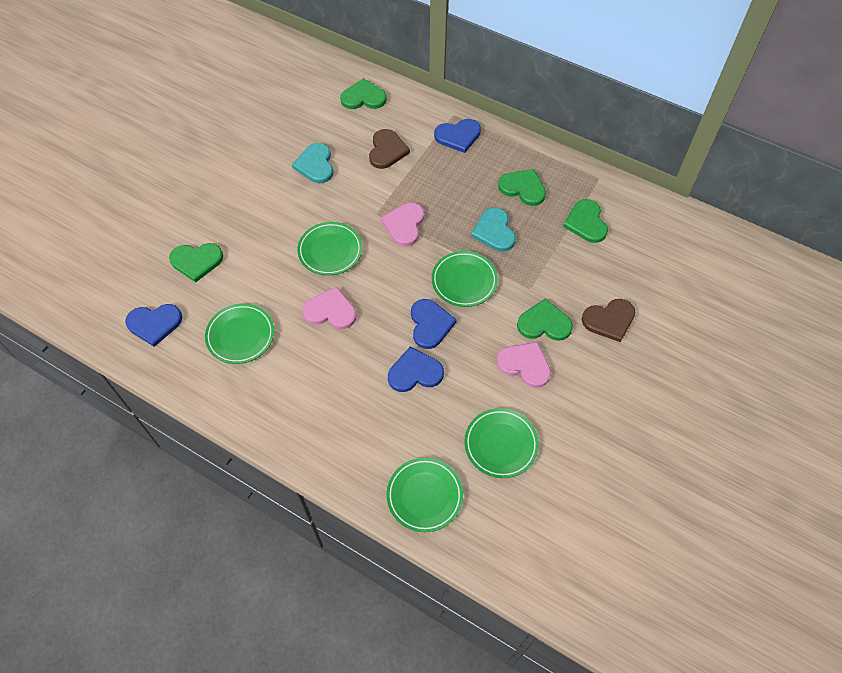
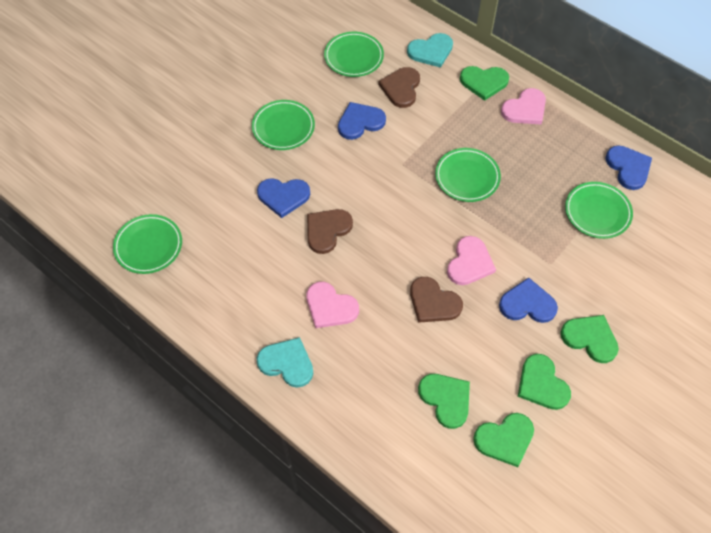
brown heart: 2 -> 3

